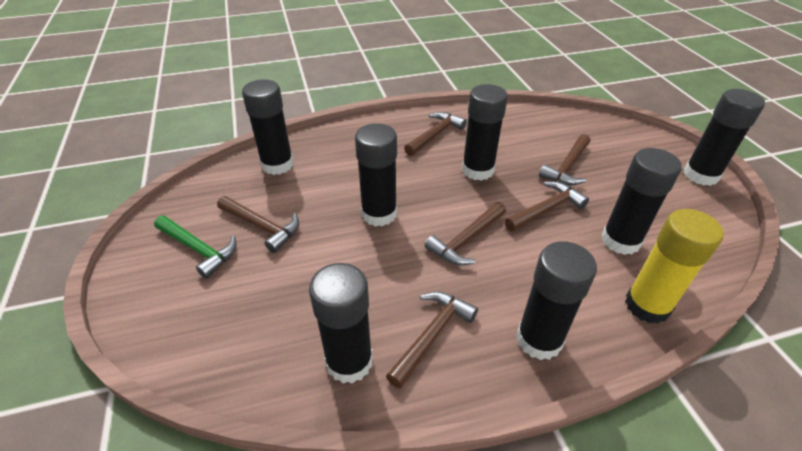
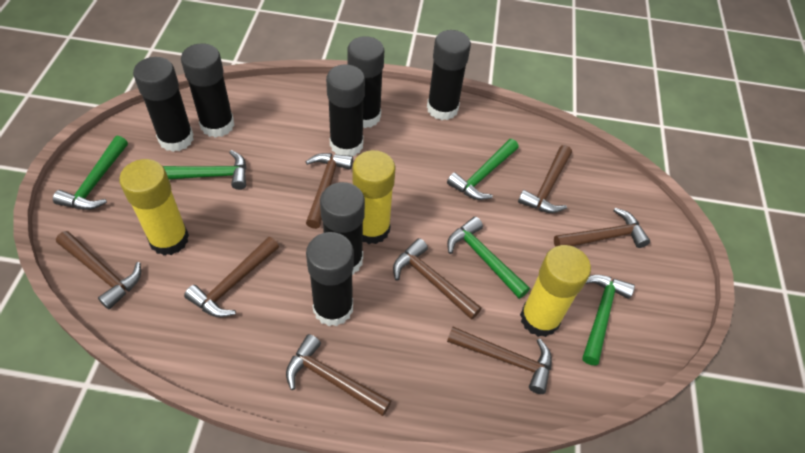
brown hammer: 6 -> 8
green hammer: 1 -> 5
yellow glue stick: 1 -> 3

